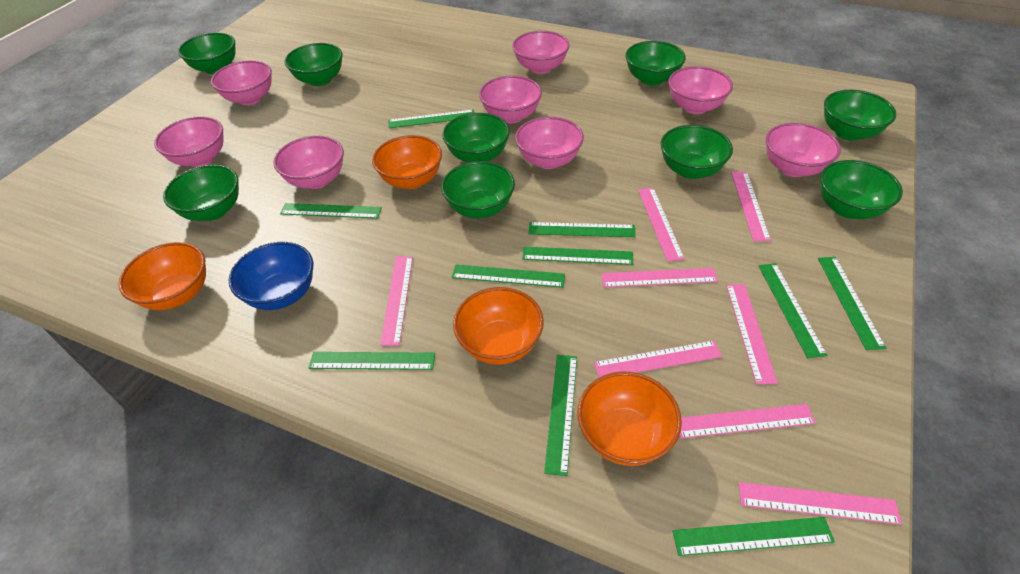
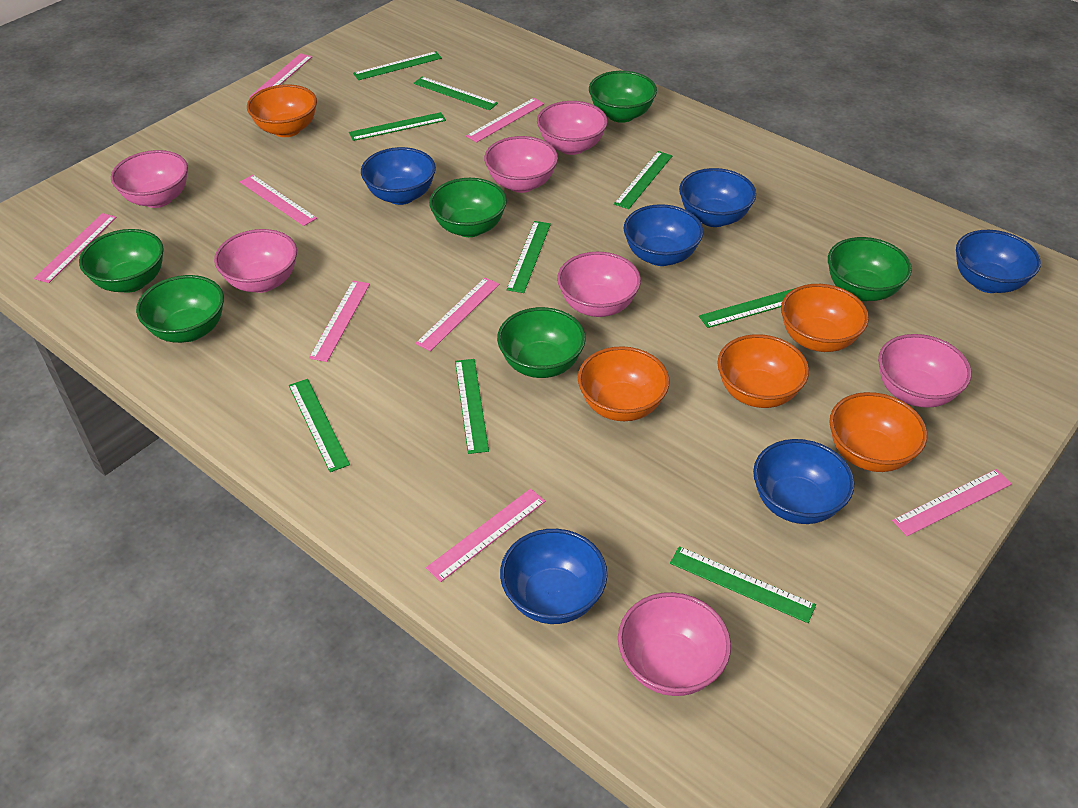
blue bowl: 1 -> 6
green bowl: 9 -> 6
green ruler: 10 -> 9
orange bowl: 4 -> 5
pink bowl: 8 -> 7

